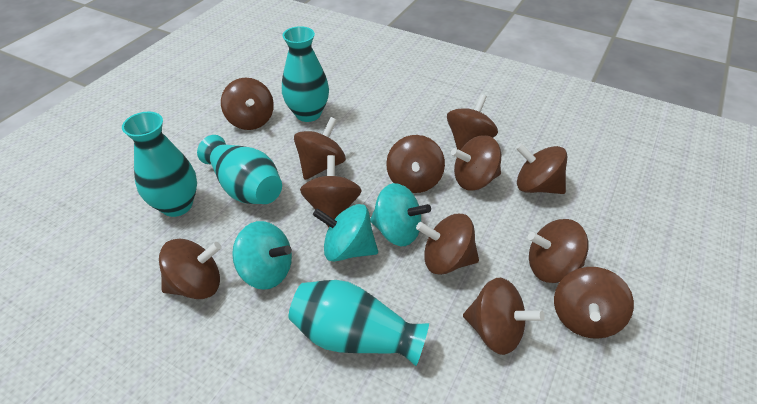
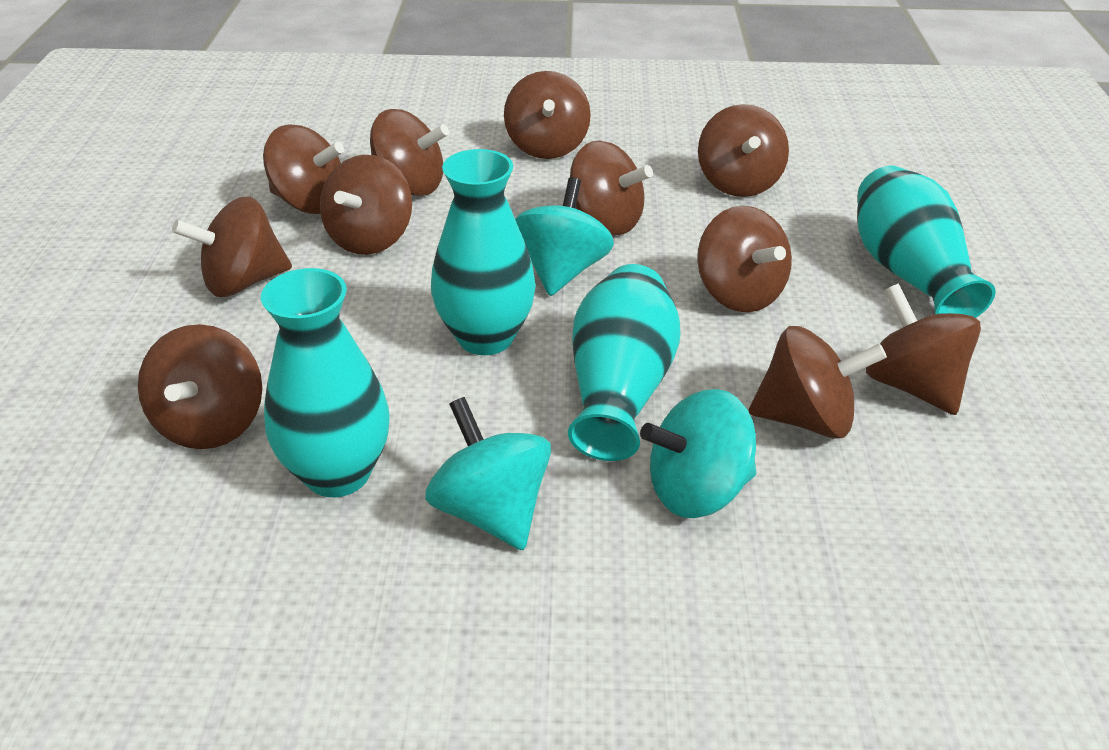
brown spinning top: 12 -> 11

